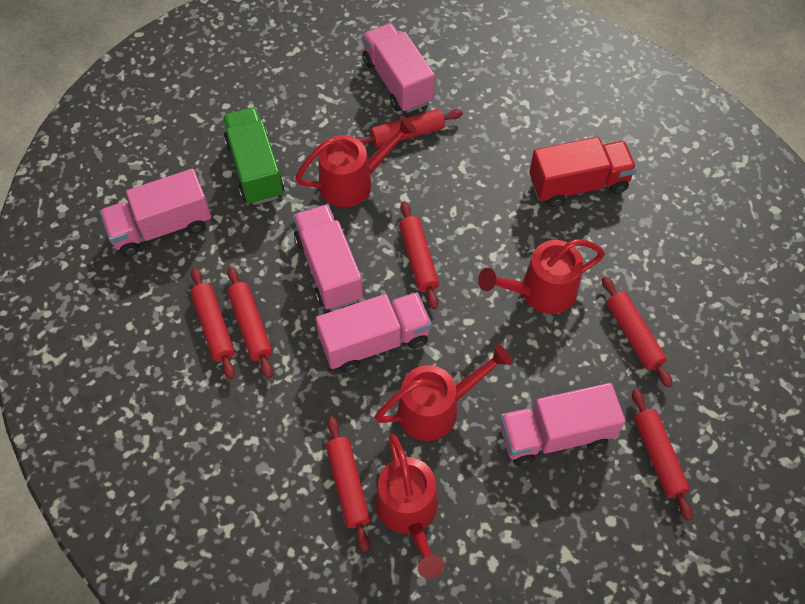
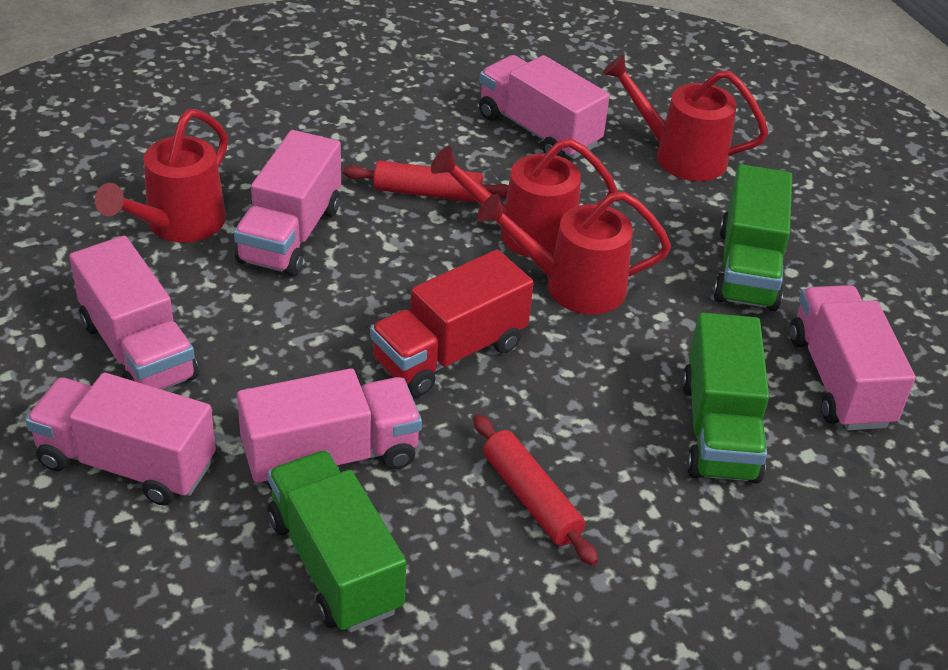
green truck: 1 -> 3
pink truck: 5 -> 6
red rolling pin: 7 -> 2

